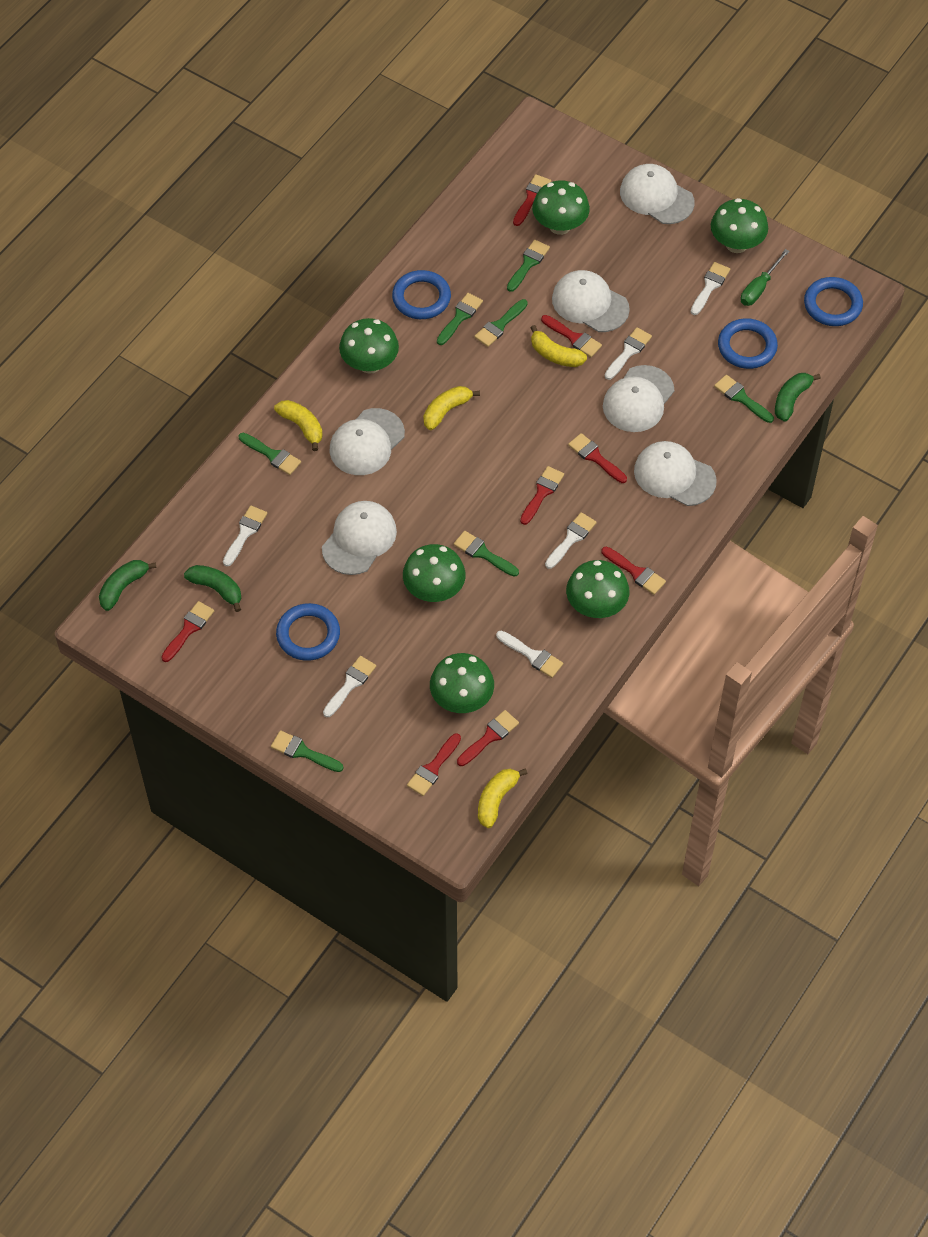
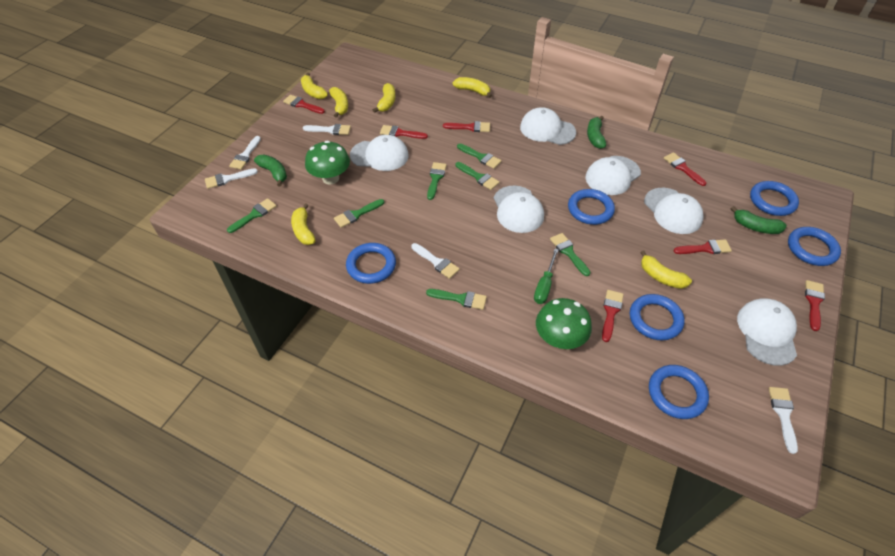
blue ring: 4 -> 6
green mushroom: 6 -> 2
red brush: 8 -> 7
white brush: 6 -> 5
yellow banana: 4 -> 6

